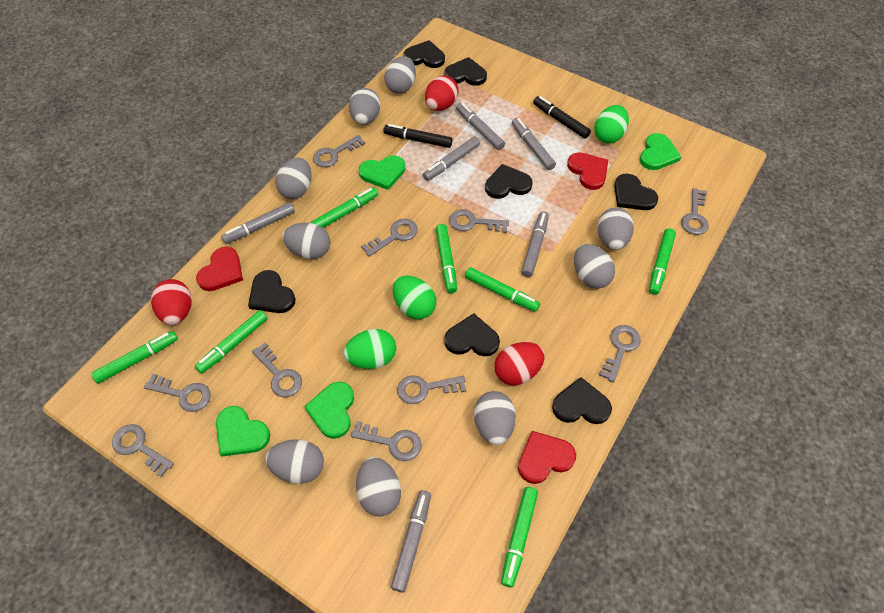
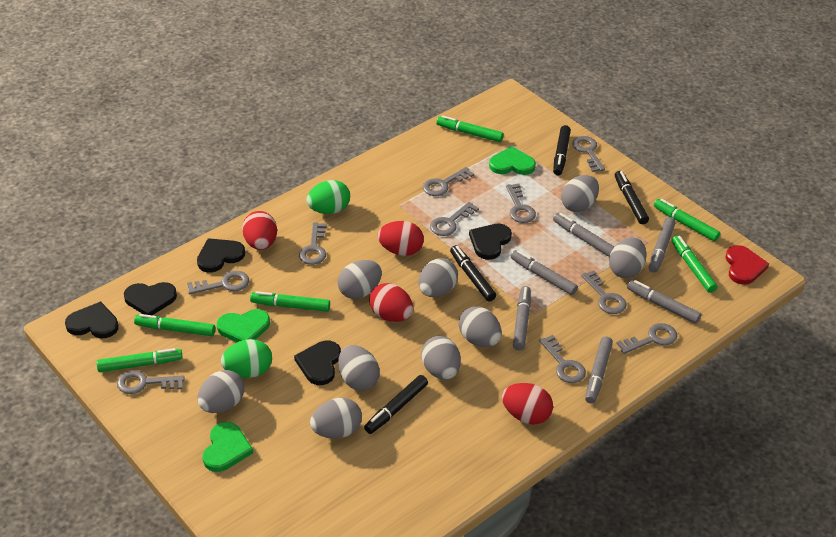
black heart: 7 -> 5
black marker: 2 -> 4
green egg: 3 -> 2
green heart: 4 -> 3
green marker: 7 -> 6
red egg: 3 -> 4
red heart: 3 -> 1

